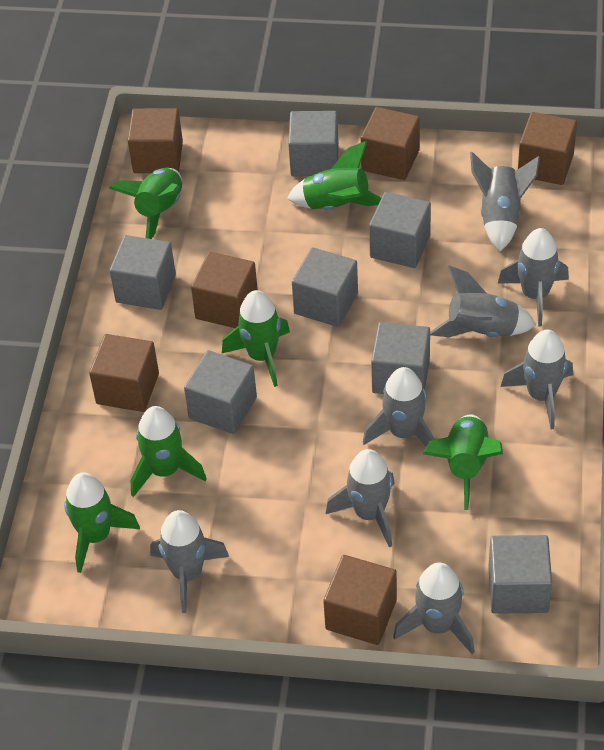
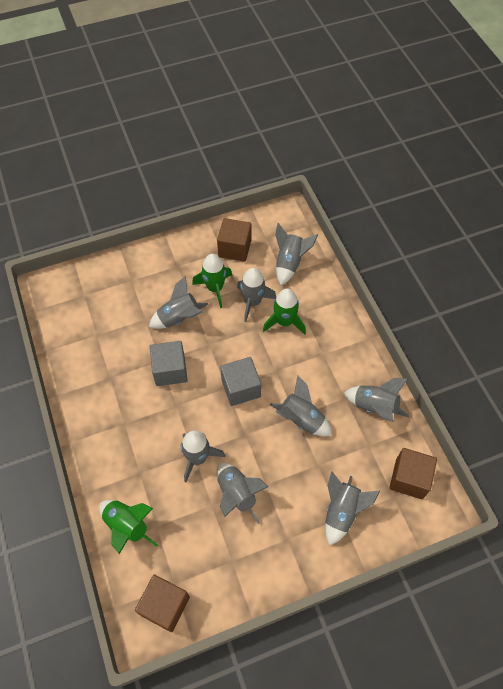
brown cube: 6 -> 3
green rocket: 6 -> 3
grey cube: 7 -> 2

